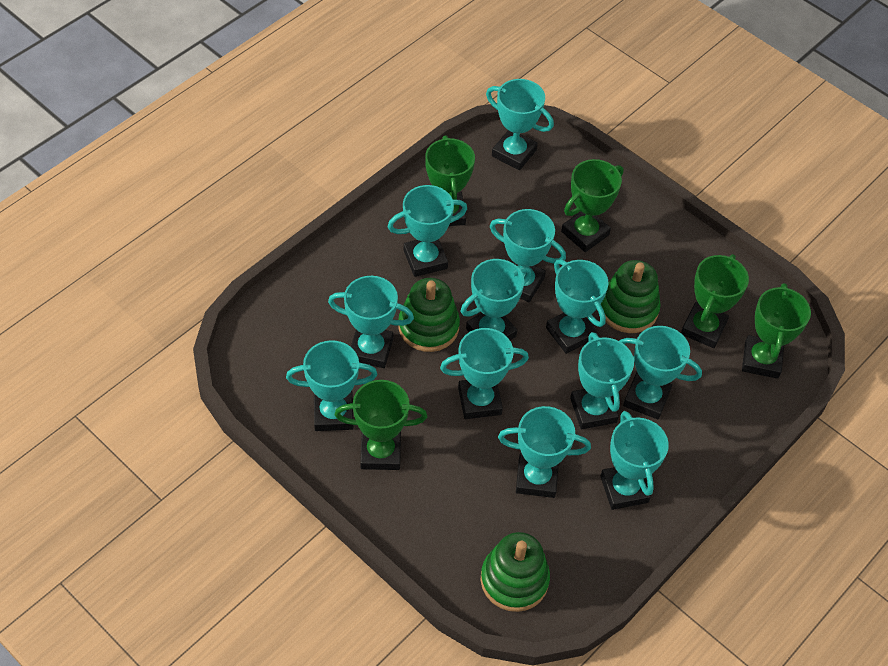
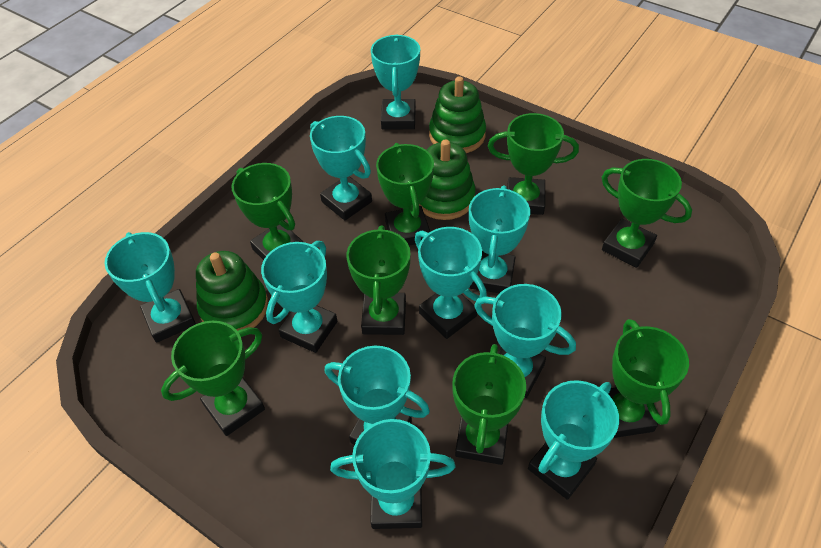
green trophy: 5 -> 8
turquoise trophy: 12 -> 10

